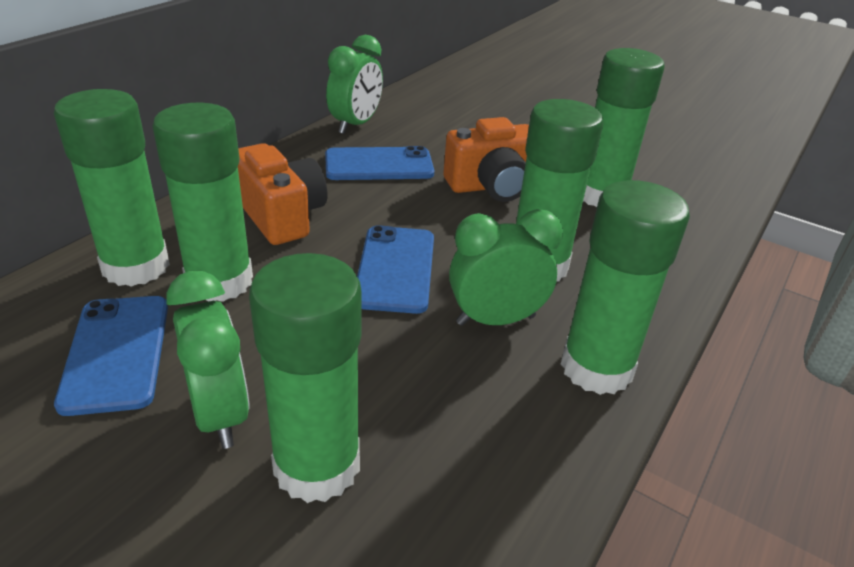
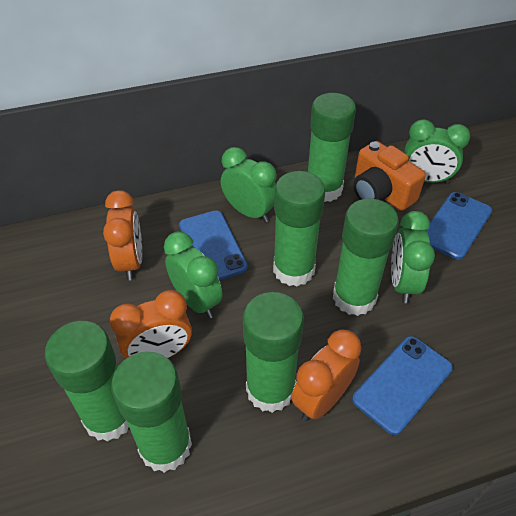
green clock: 3 -> 4
orange camera: 2 -> 1
orange clock: 0 -> 3

